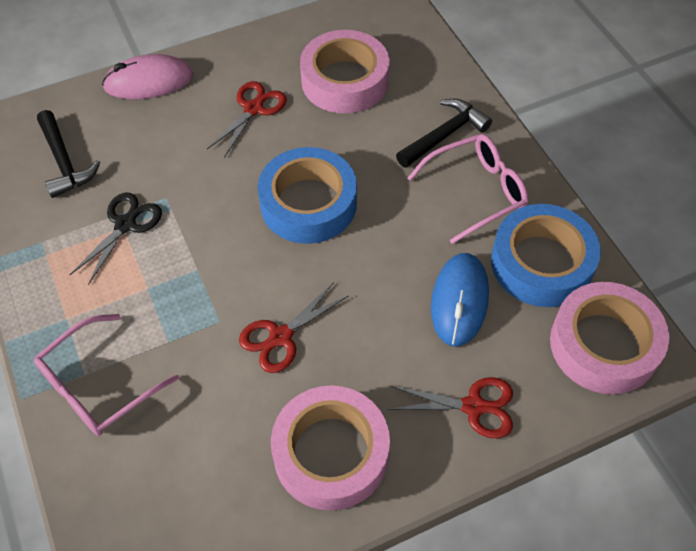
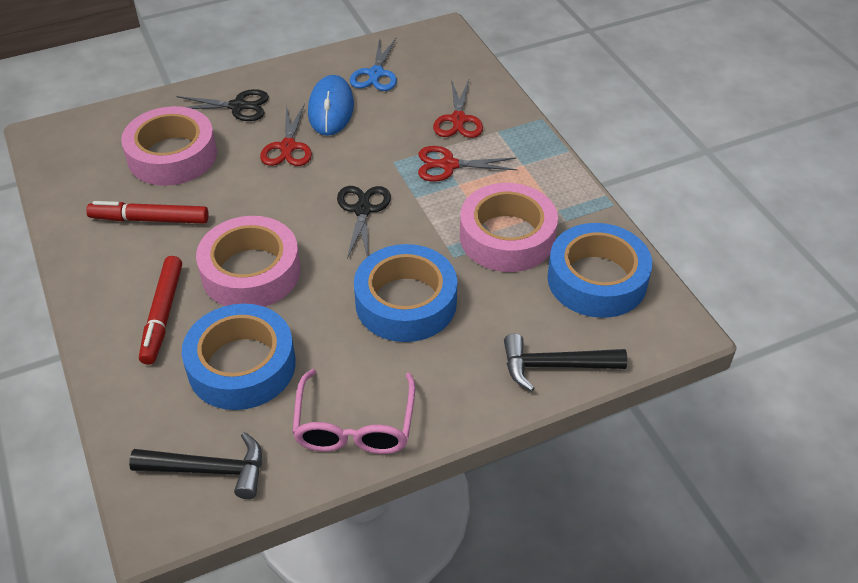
black scissors: 1 -> 2
blue scissors: 0 -> 1
blue tape: 2 -> 3
pink glasses: 2 -> 1
pink mouse: 1 -> 0
red marker: 0 -> 2

